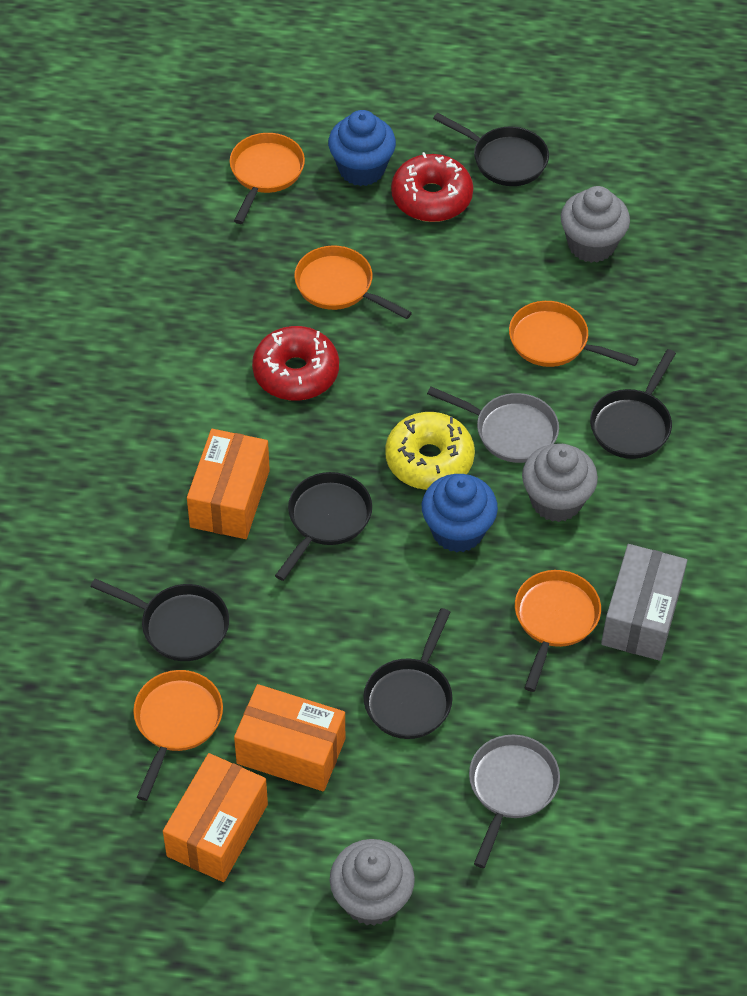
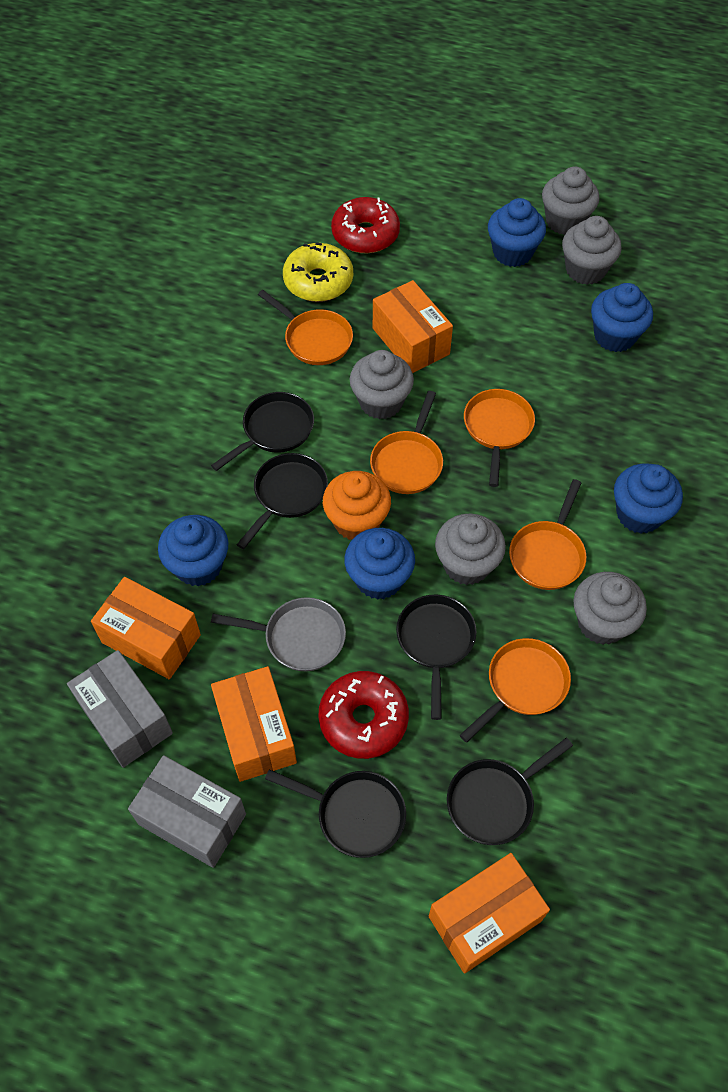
blue cupcake: 2 -> 5
grey box: 1 -> 2
grey cupcake: 3 -> 5
grey pan: 2 -> 1
orange box: 3 -> 4
orange cupcake: 0 -> 1

